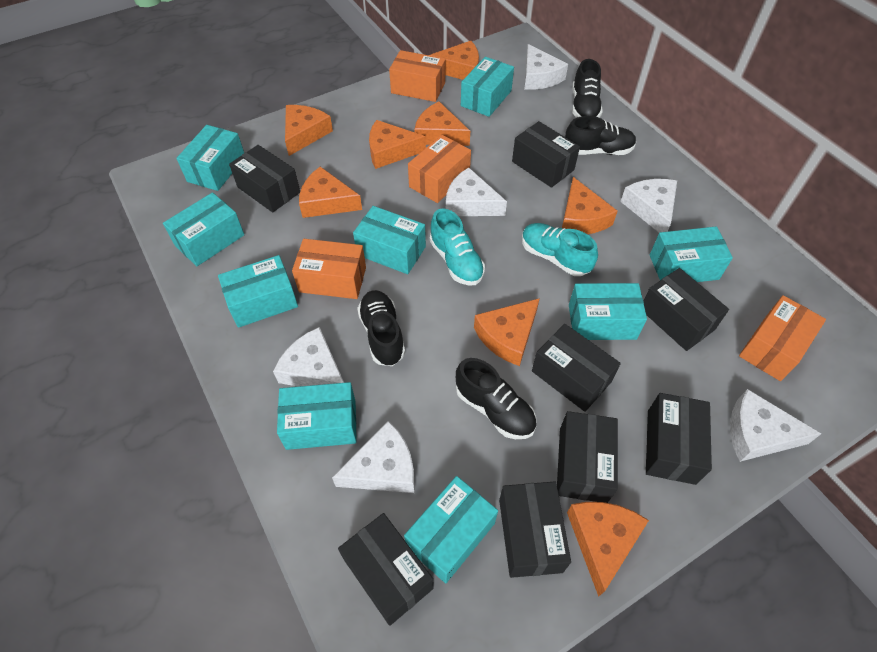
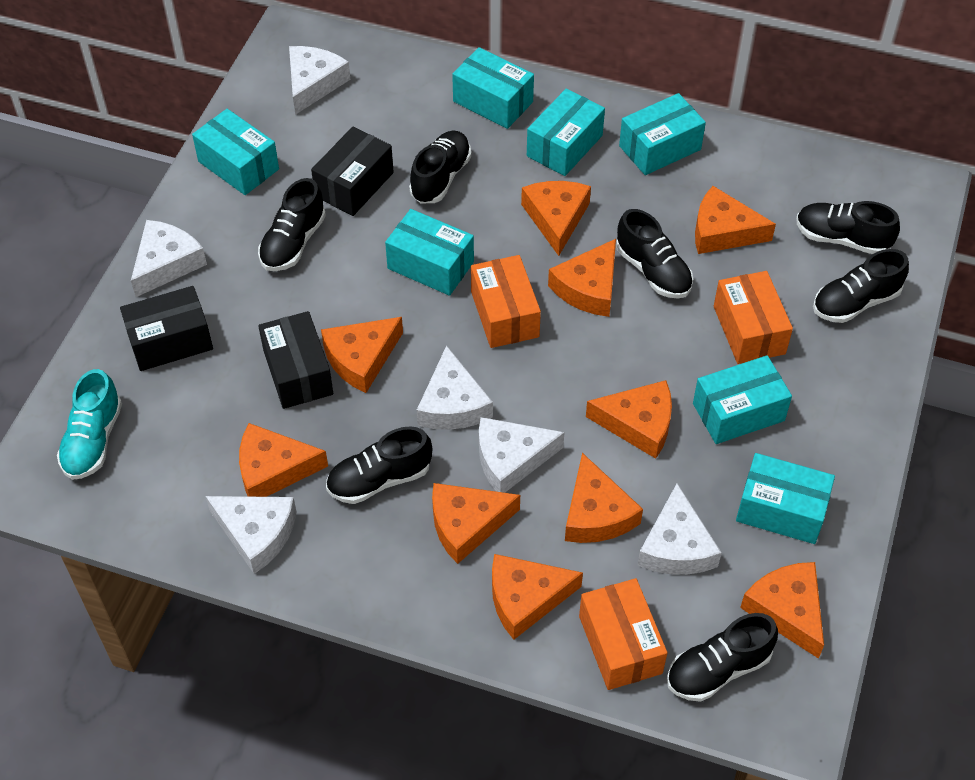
black box: 8 -> 3
black shoe: 4 -> 7
orange box: 4 -> 3
orange cheese: 8 -> 10
turquoise box: 9 -> 7
turquoise shoe: 2 -> 1

